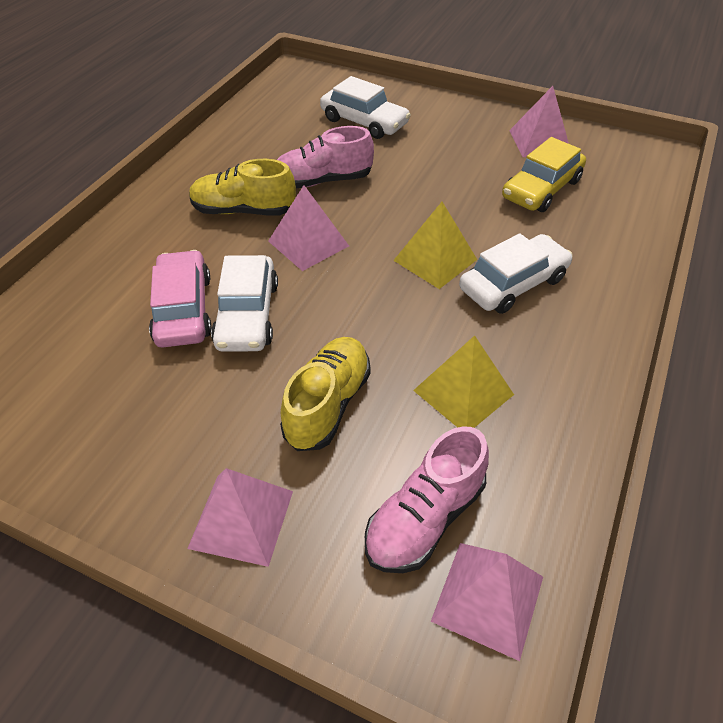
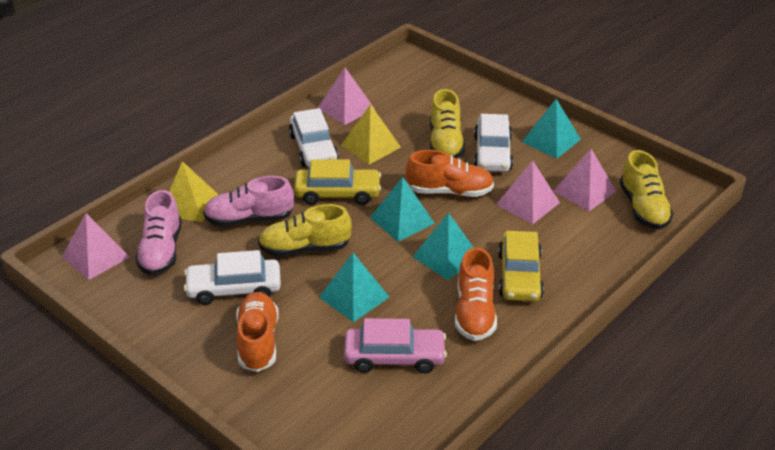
orange shoe: 0 -> 3
turquoise pyramid: 0 -> 4
yellow car: 1 -> 2
yellow shoe: 2 -> 3

